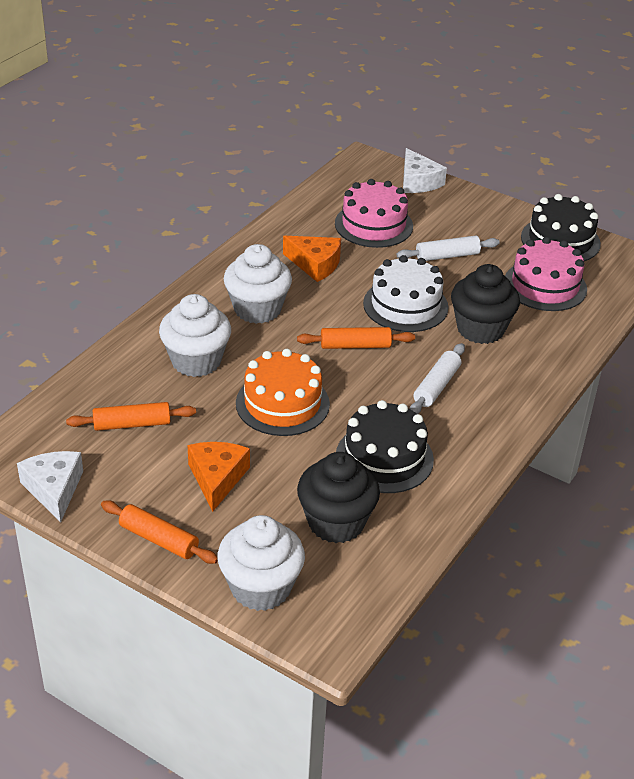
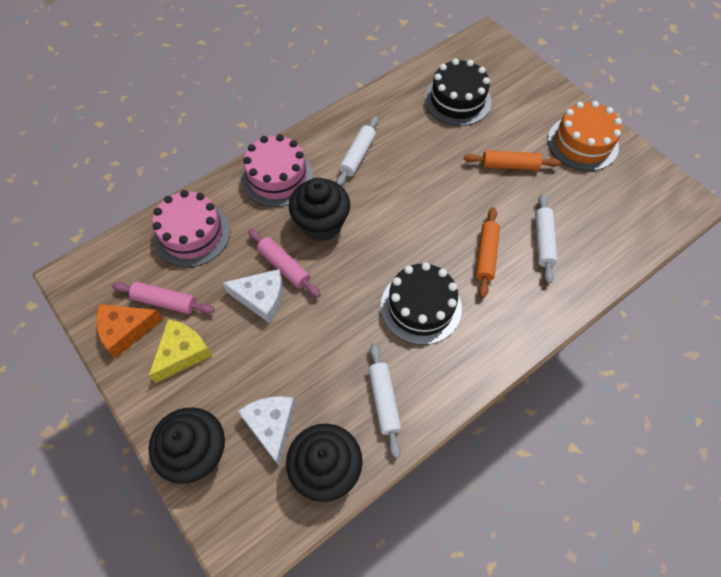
black cupcake: 2 -> 3
orange cheese: 2 -> 1
orange rolling pin: 3 -> 2
pink rolling pin: 0 -> 2
white cake: 1 -> 0
white cupcake: 3 -> 0
white rolling pin: 2 -> 3
yellow cheese: 0 -> 1

